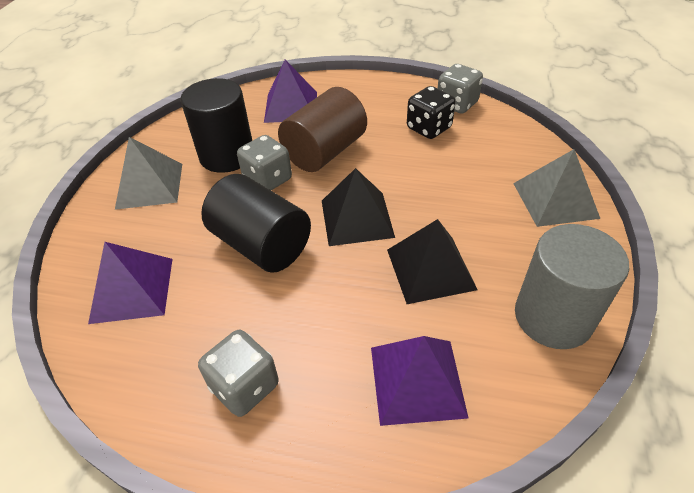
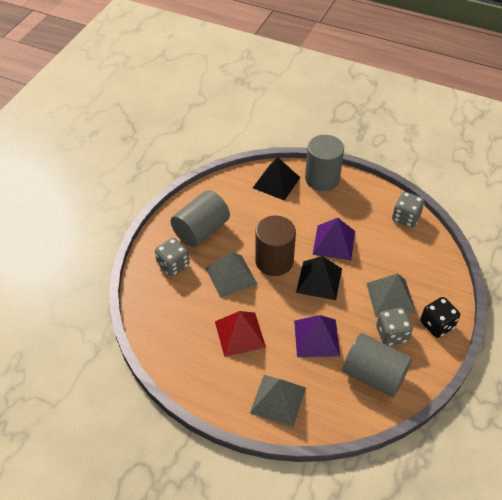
black cylinder: 2 -> 0
grey cylinder: 1 -> 3
grey pyramid: 2 -> 3
purple pyramid: 3 -> 2
red pyramid: 0 -> 1

